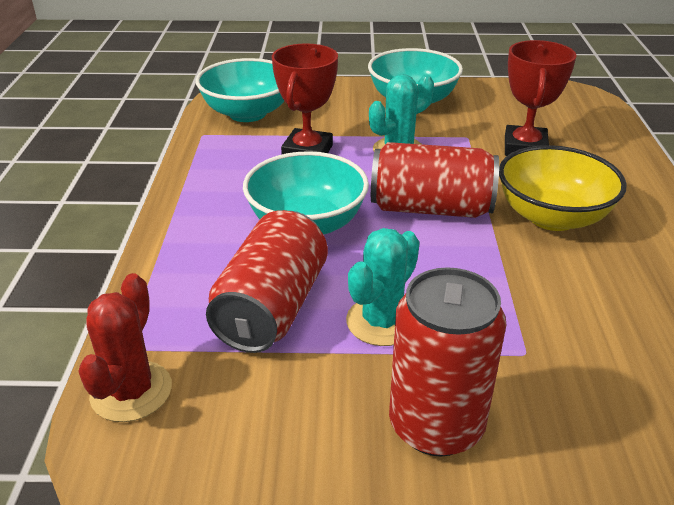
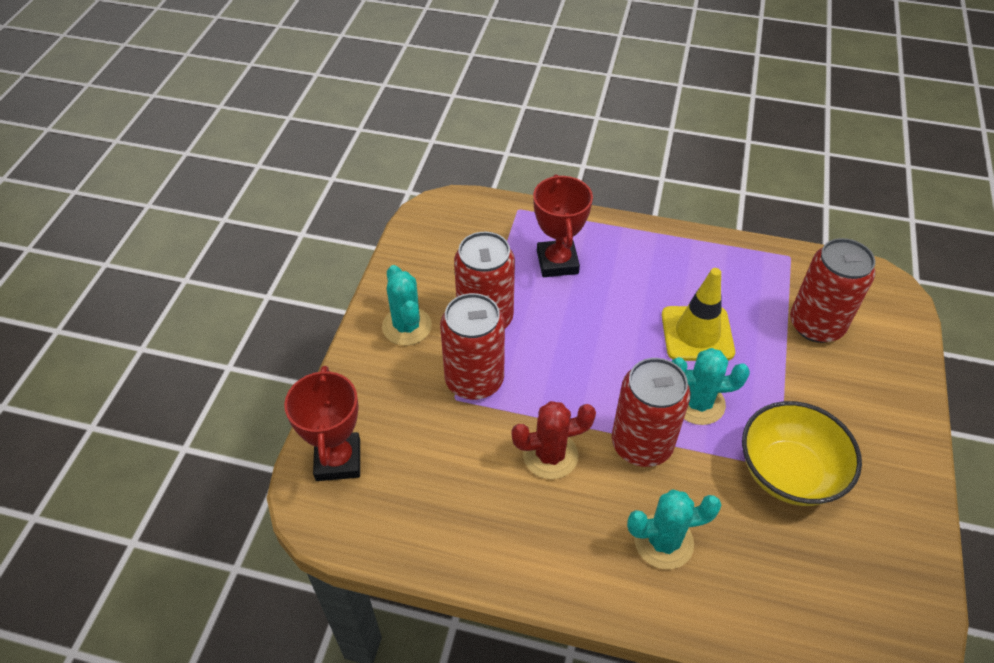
red can: 3 -> 4
turquoise bowl: 3 -> 0
turquoise cactus: 2 -> 3
yellow traffic cone: 0 -> 1

